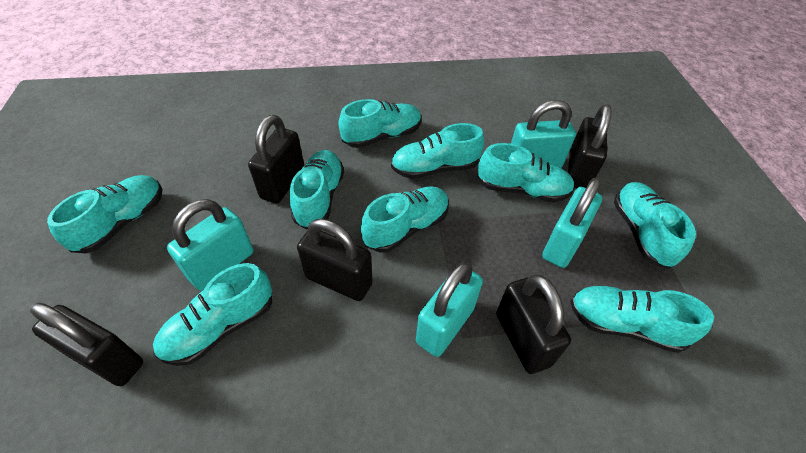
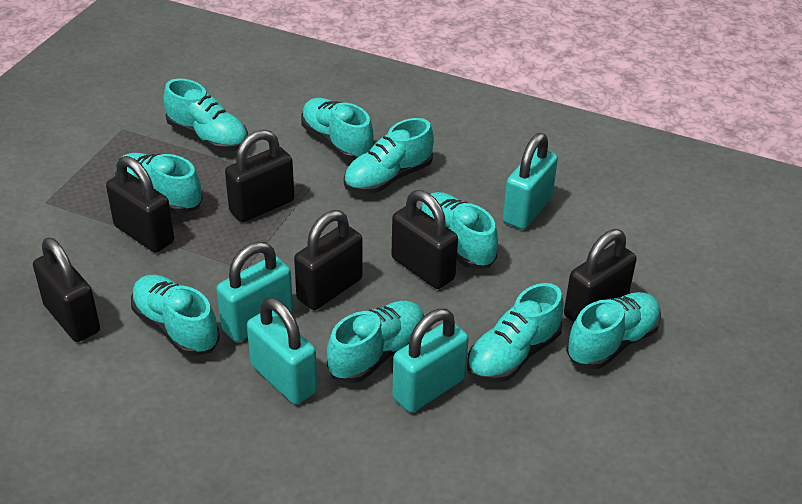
black padlock: 5 -> 6

